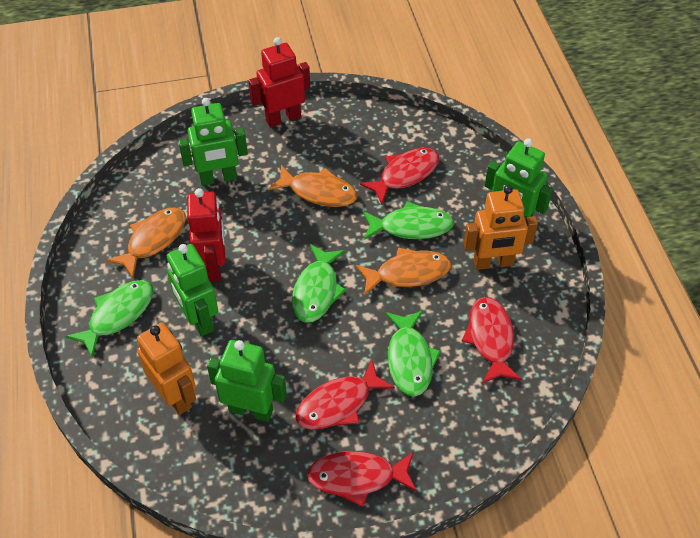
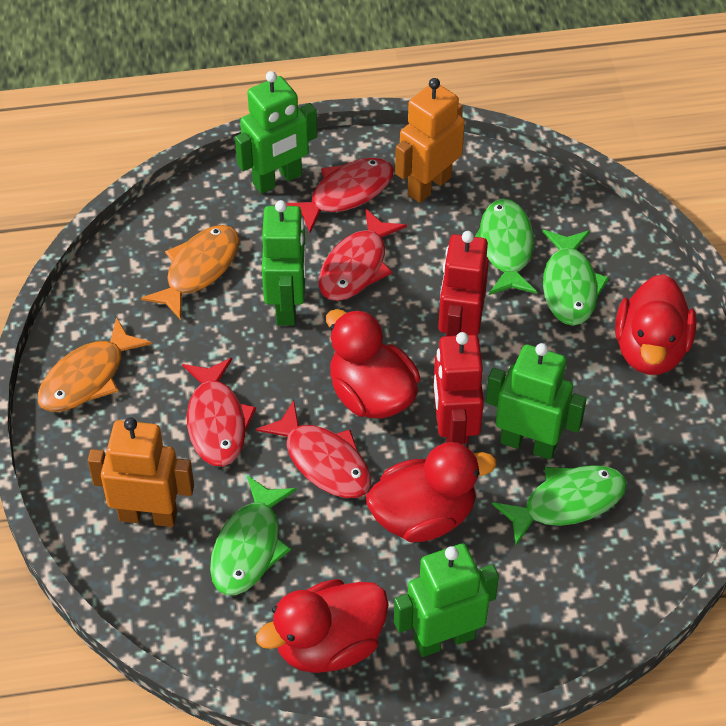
orange fish: 3 -> 2
red duck: 0 -> 4

